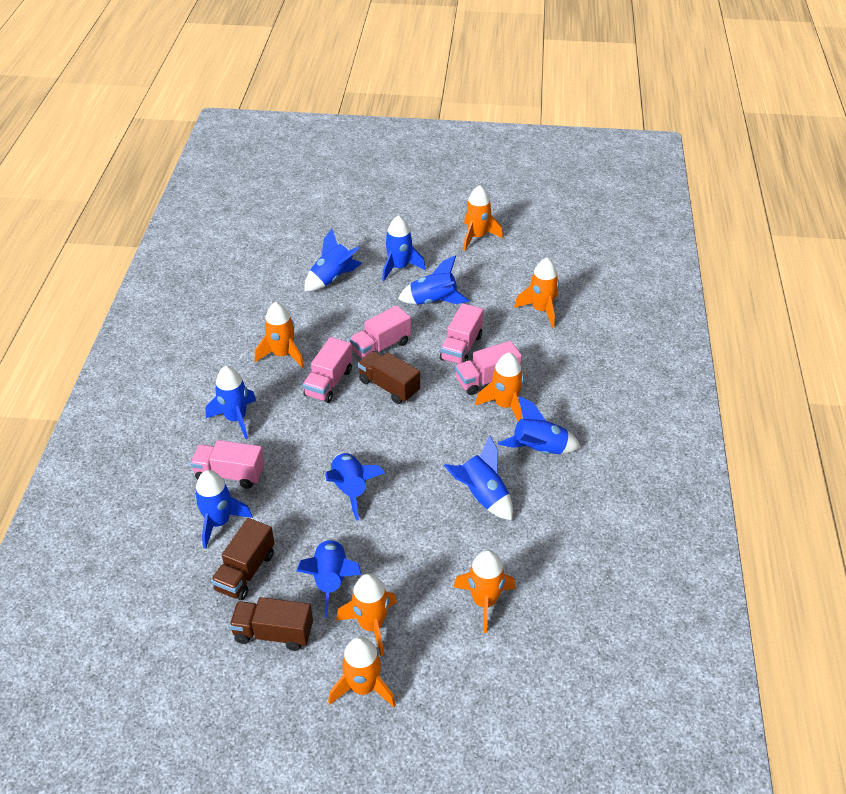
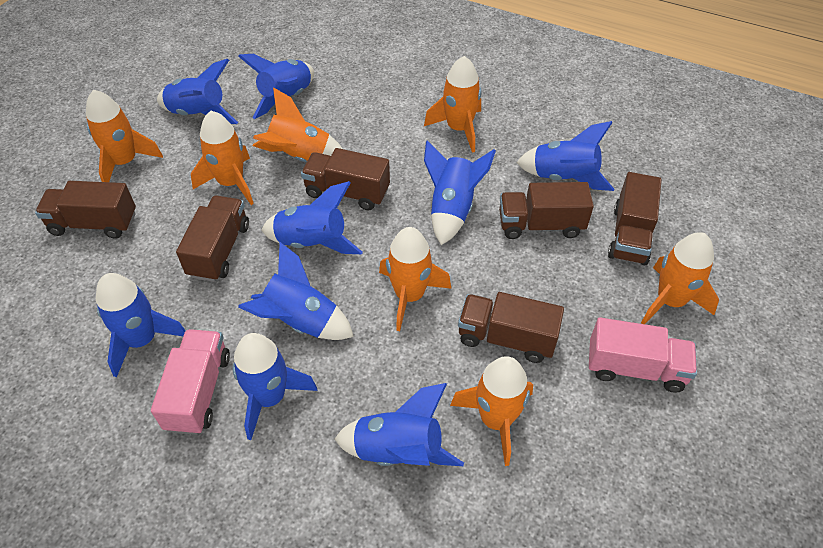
brown truck: 3 -> 6
pink truck: 5 -> 2

